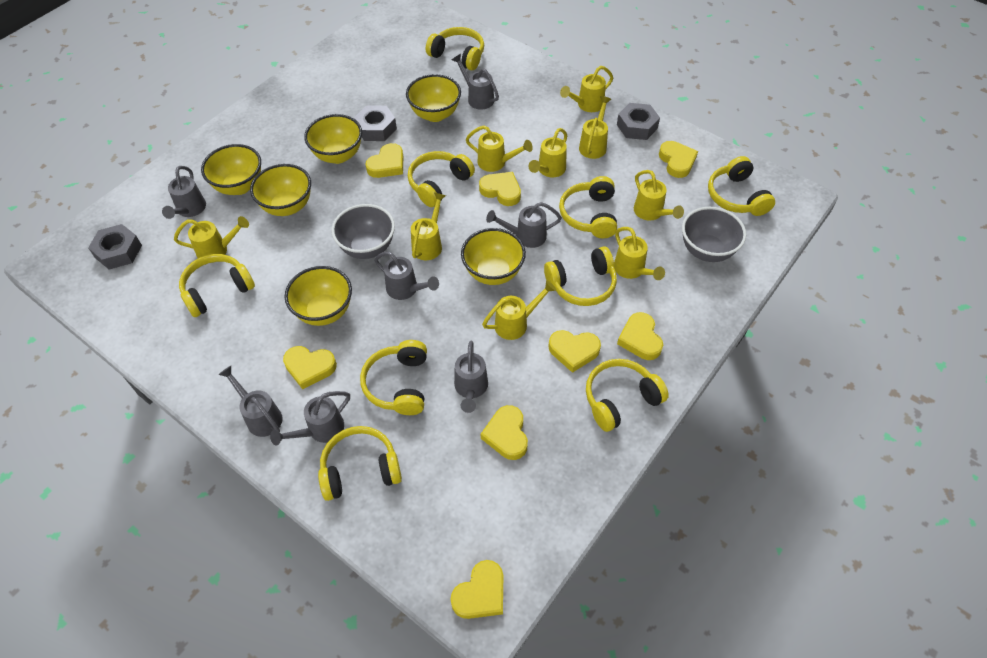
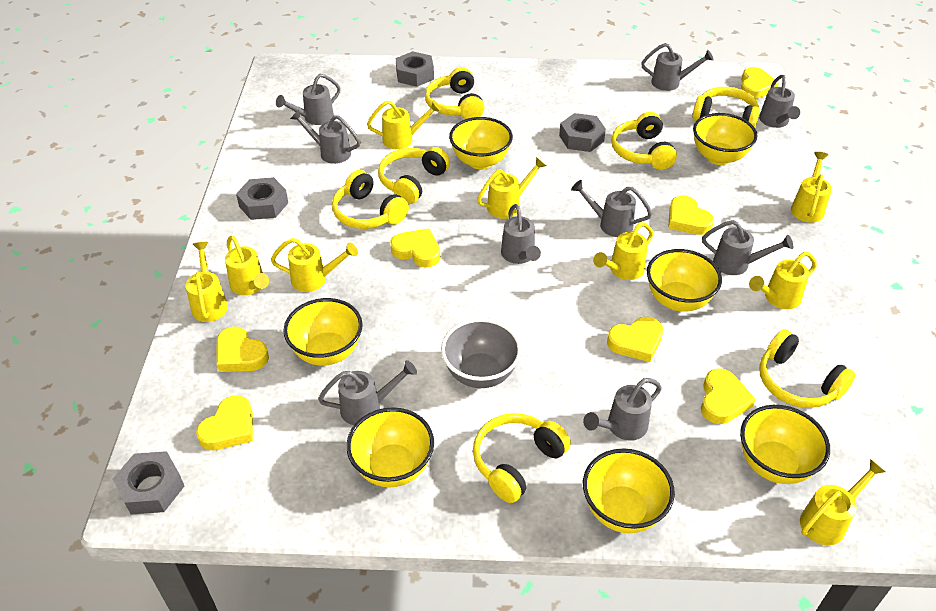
grey bowl: 2 -> 1
grey nut: 3 -> 4
grey watering can: 7 -> 9
yellow bowl: 6 -> 7
yellow headphones: 9 -> 7
yellow heart: 8 -> 7

